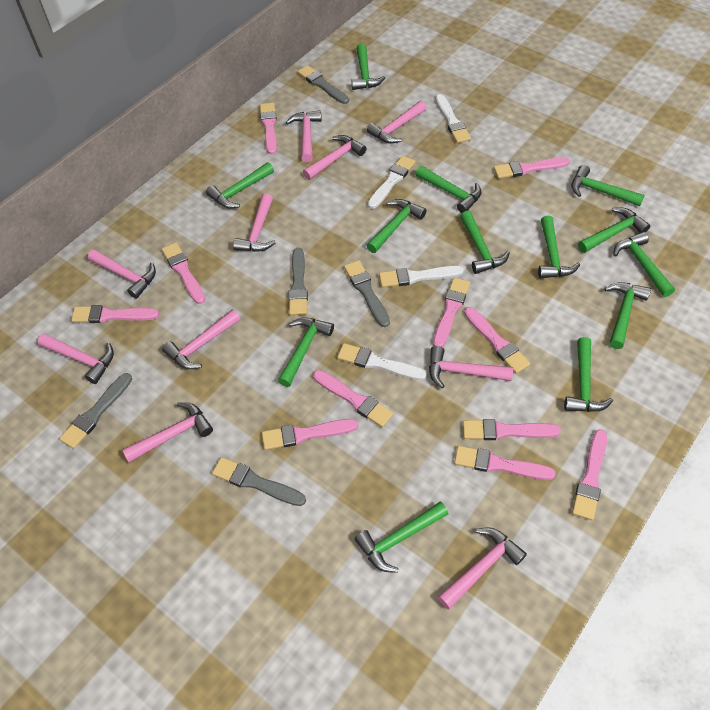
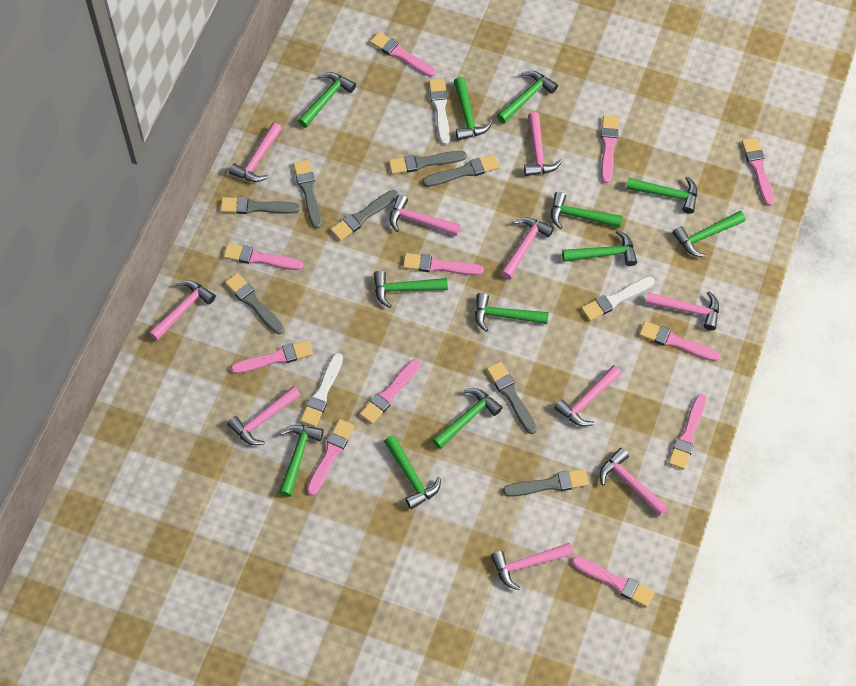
green hammer: 13 -> 12
grey brush: 5 -> 8
white brush: 4 -> 3

